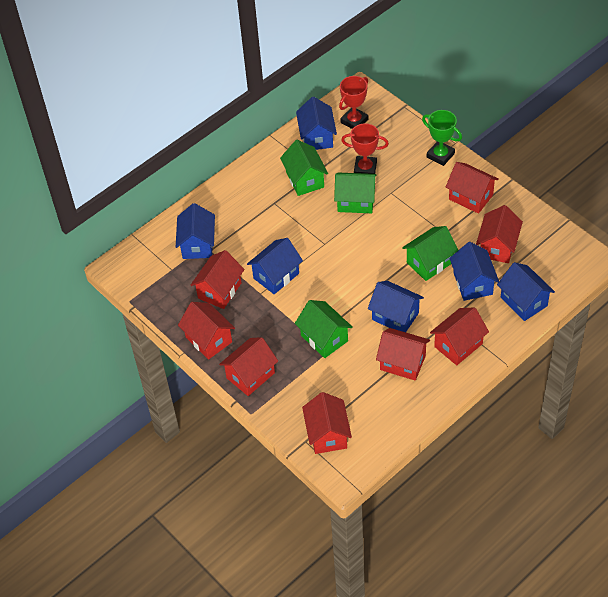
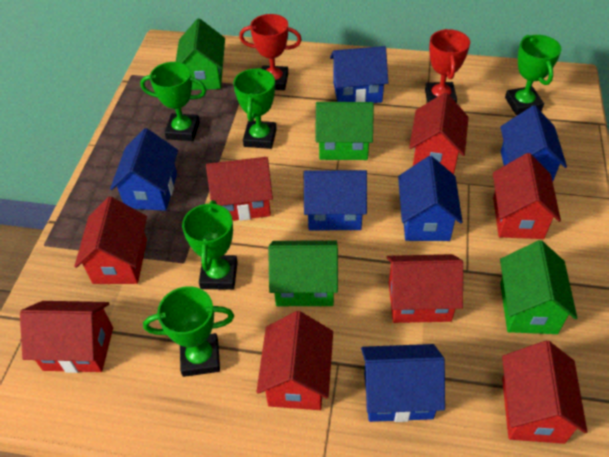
green trophy: 1 -> 5

